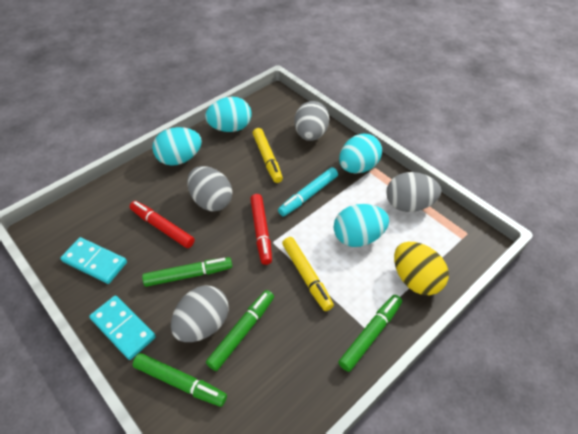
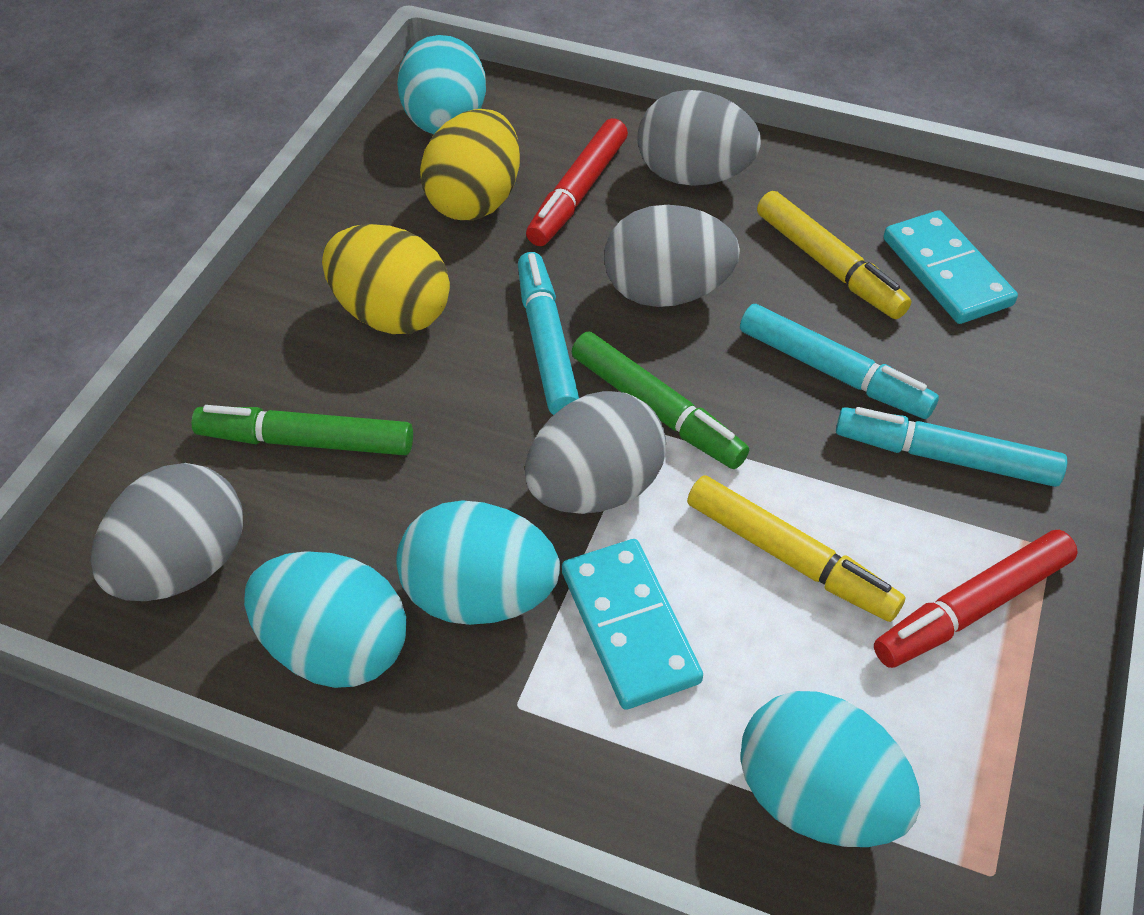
green marker: 4 -> 2
turquoise marker: 1 -> 3
yellow egg: 1 -> 2

